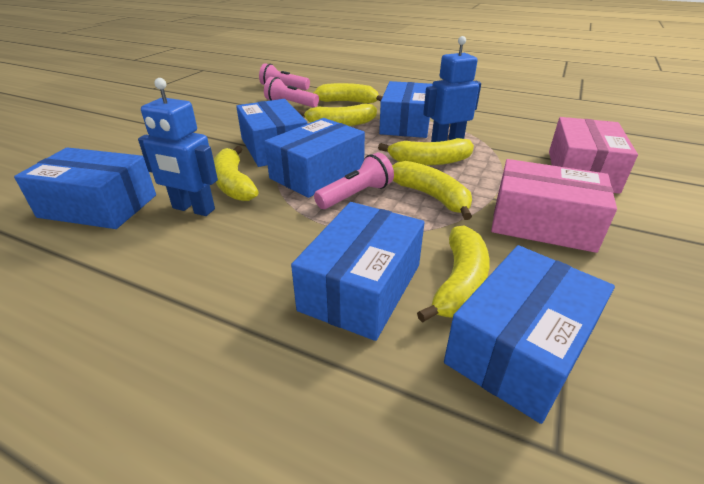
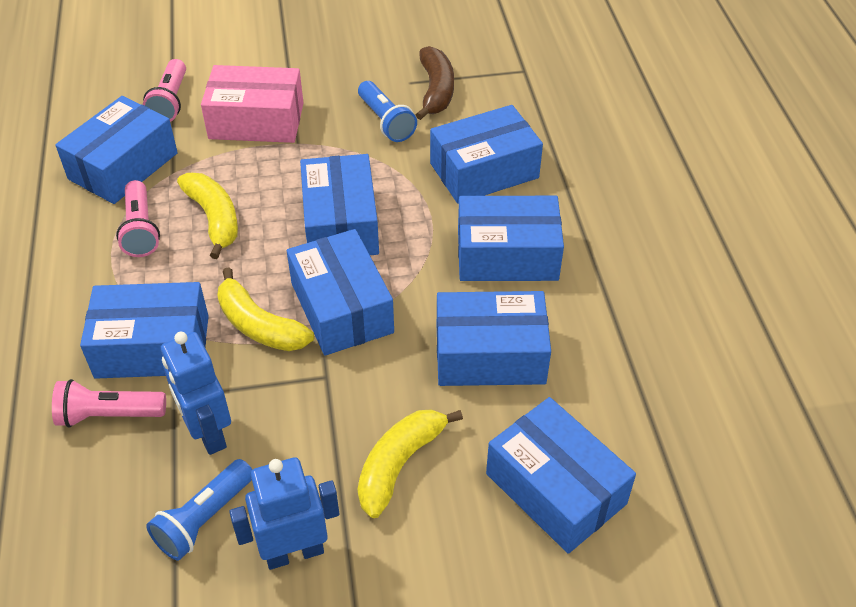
blue box: 6 -> 8
blue flashlight: 0 -> 2
brown banana: 0 -> 1
pink box: 2 -> 1
yellow banana: 6 -> 3

